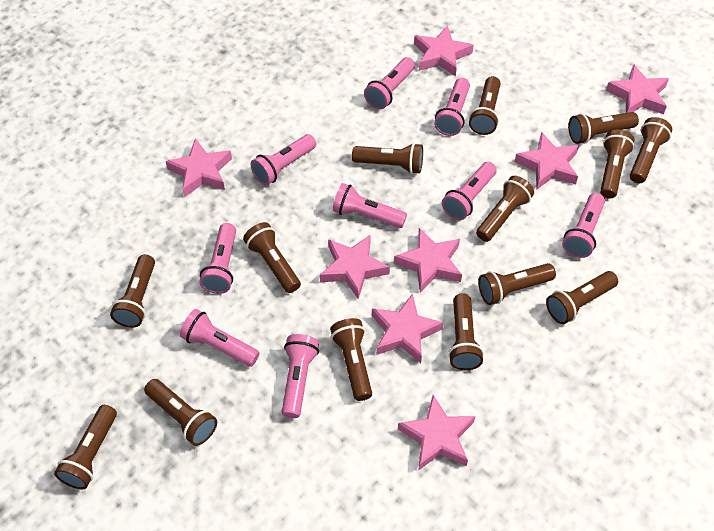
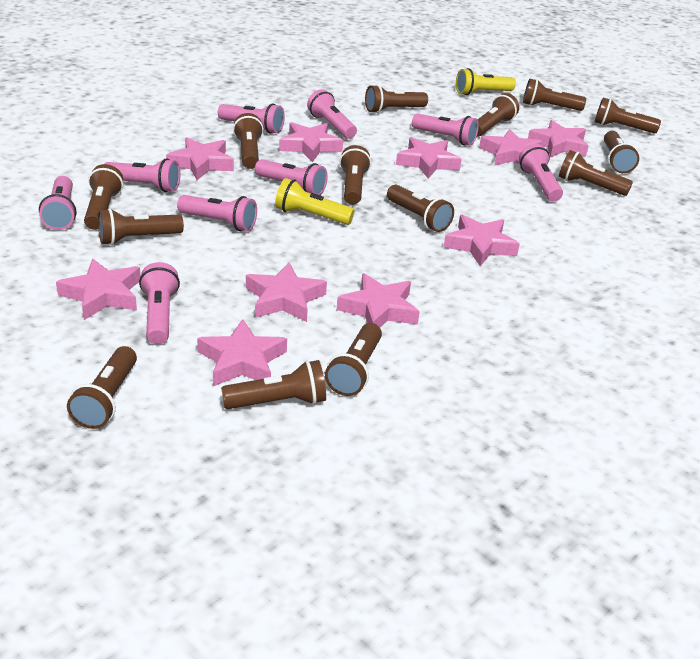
pink star: 8 -> 10
yellow flashlight: 0 -> 2

